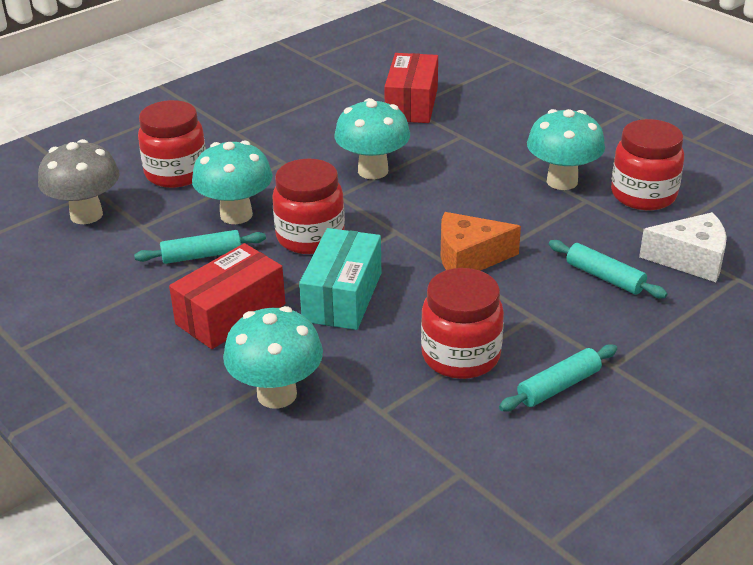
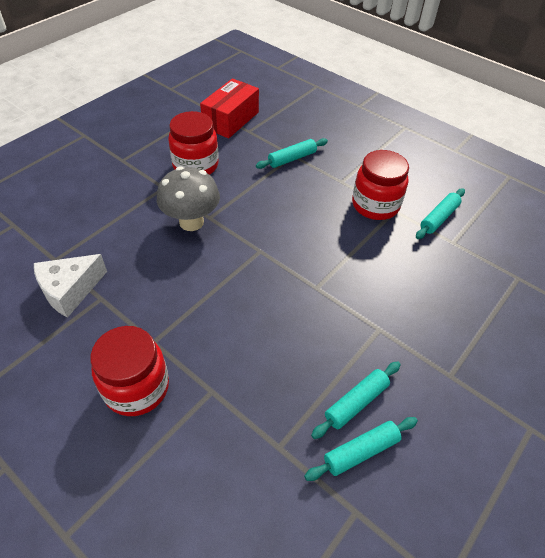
orange cheese: 1 -> 0
red box: 2 -> 1
red jar: 4 -> 3
turquoise box: 1 -> 0
turquoise mushroom: 4 -> 0
turquoise rolling pin: 3 -> 4

